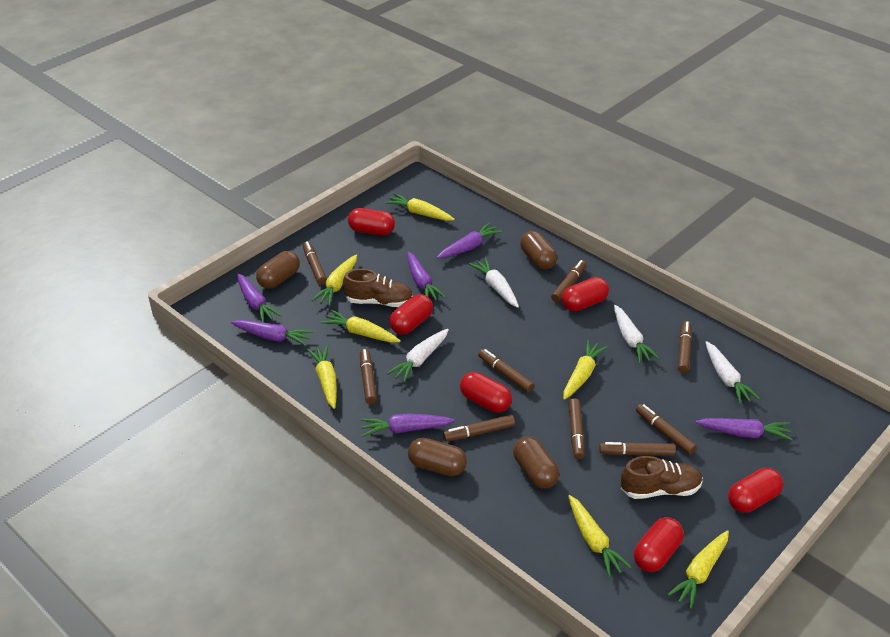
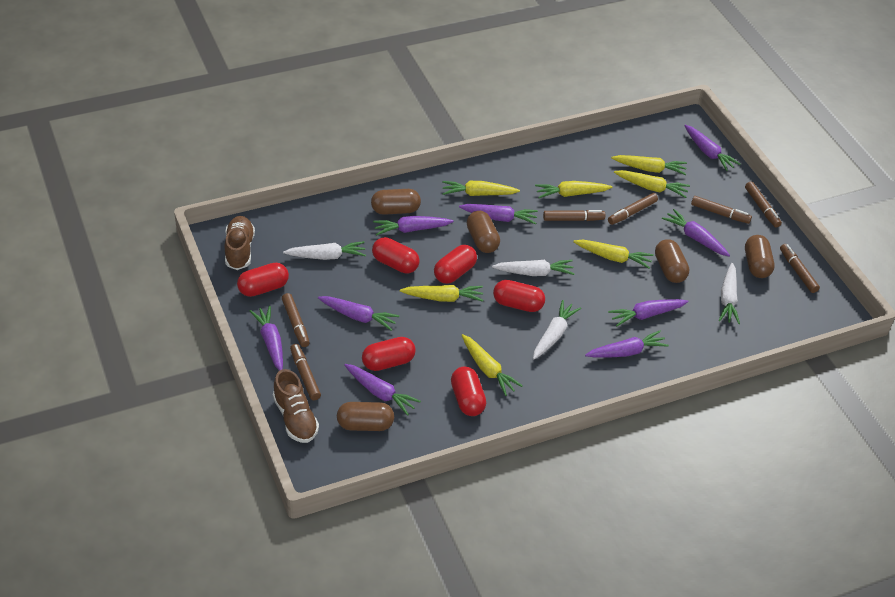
brown capsule: 4 -> 5
brown marker: 9 -> 7
purple carrot: 6 -> 9

